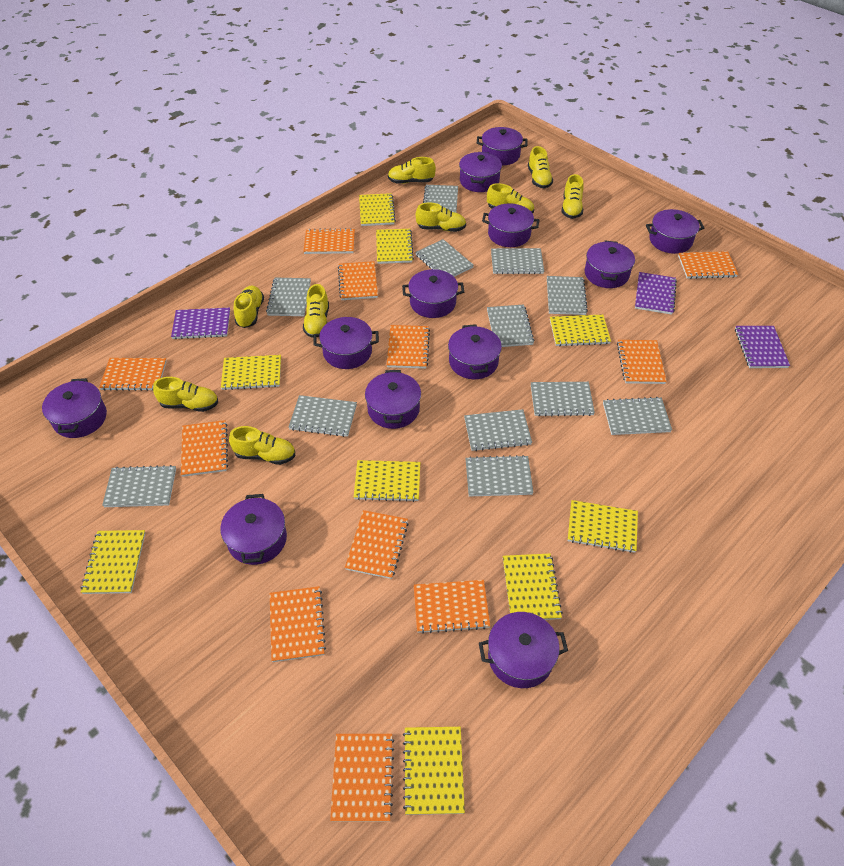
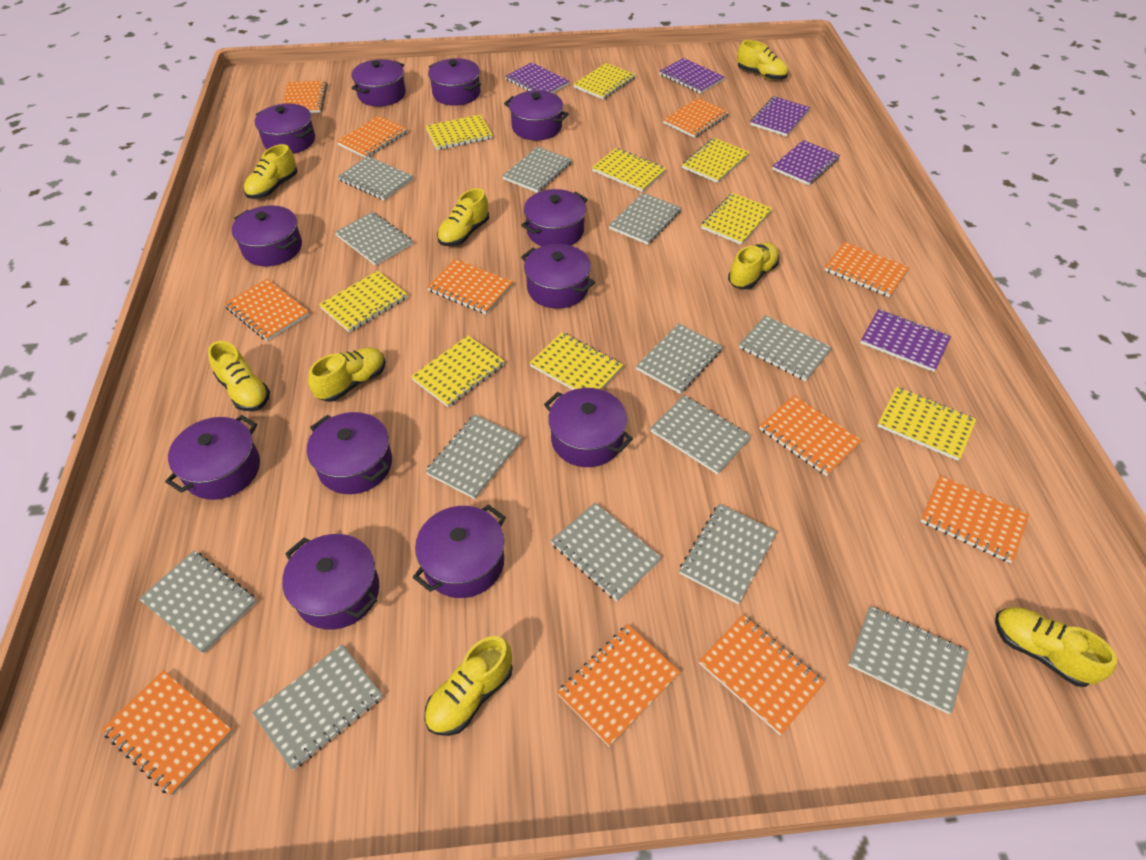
grey notebook: 12 -> 13
purple notebook: 3 -> 5
yellow shoe: 9 -> 8

